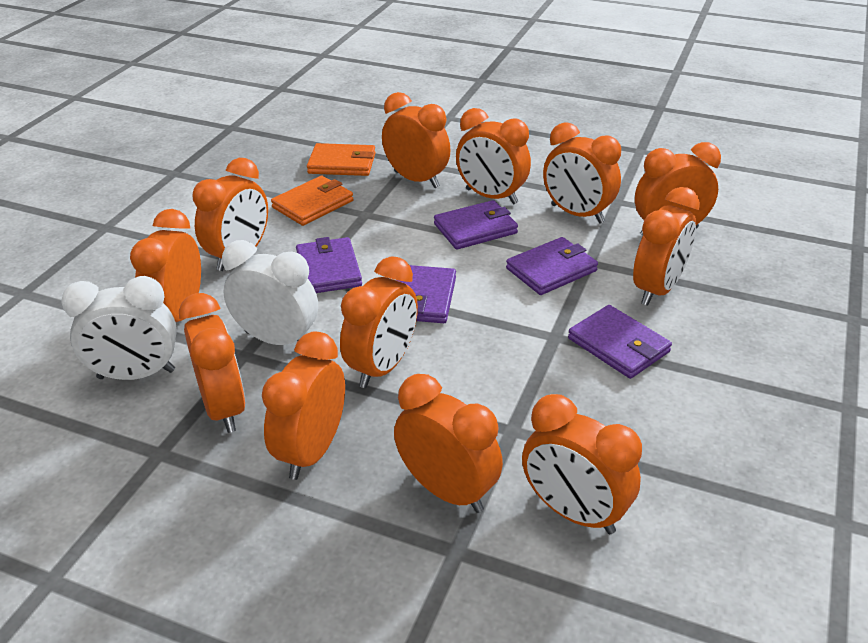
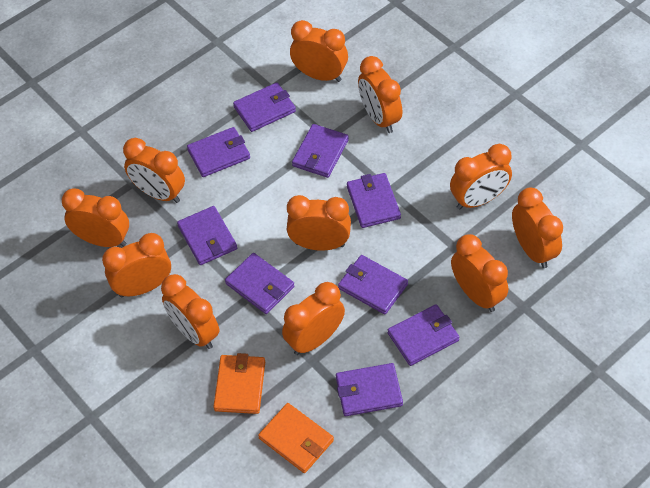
orange clock: 12 -> 11
purple wallet: 5 -> 9
white clock: 2 -> 0

